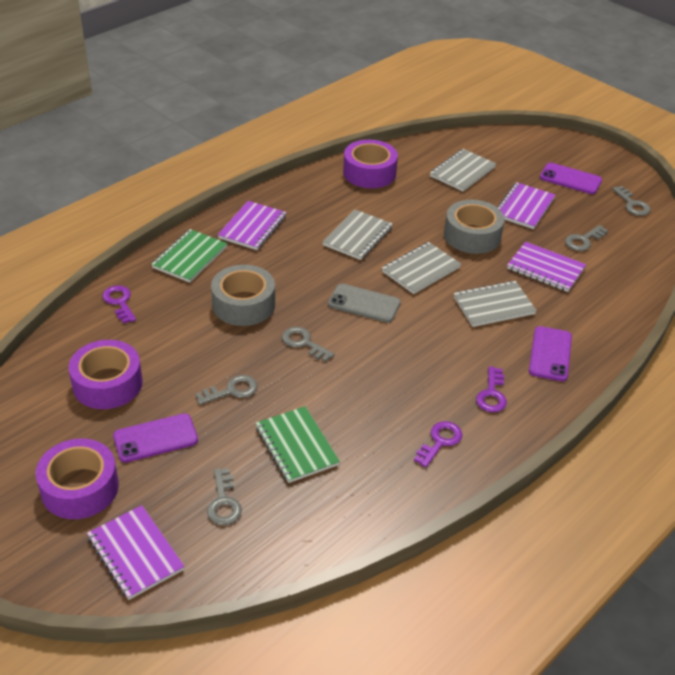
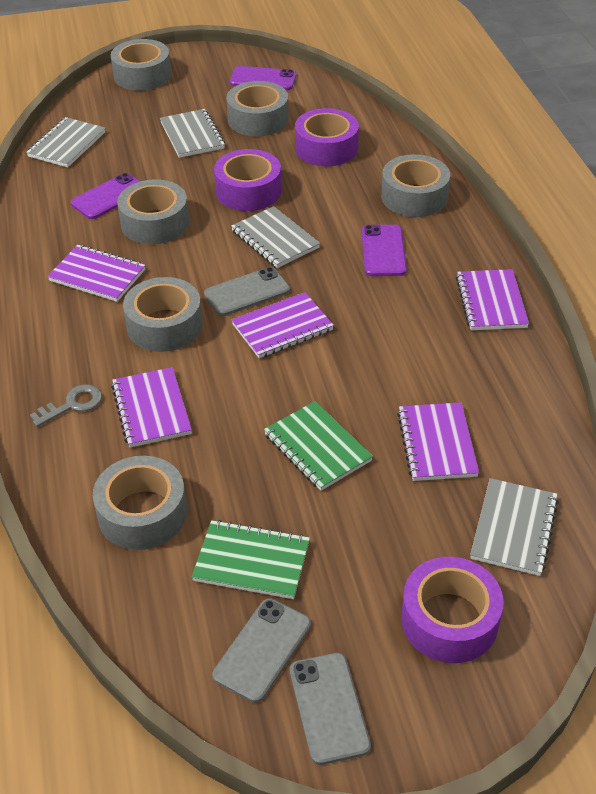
grey key: 5 -> 1
grey phone: 1 -> 3
grey tape: 2 -> 6
purple key: 3 -> 0
purple notebook: 4 -> 5

